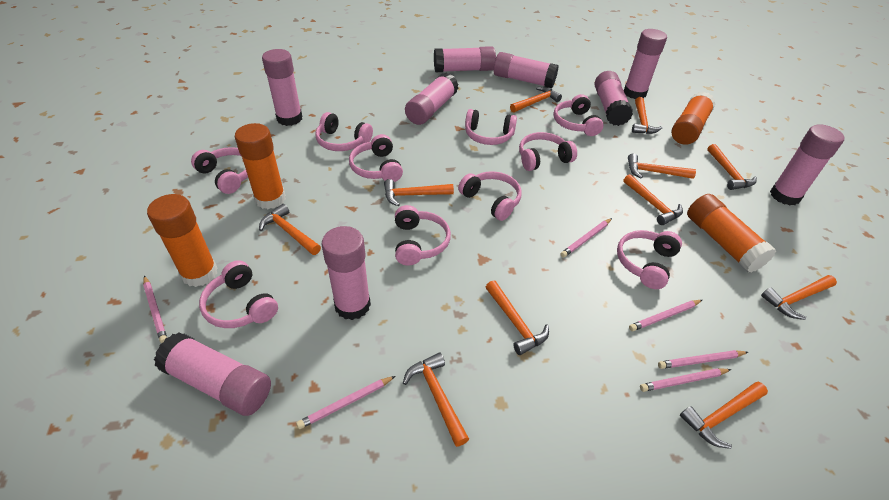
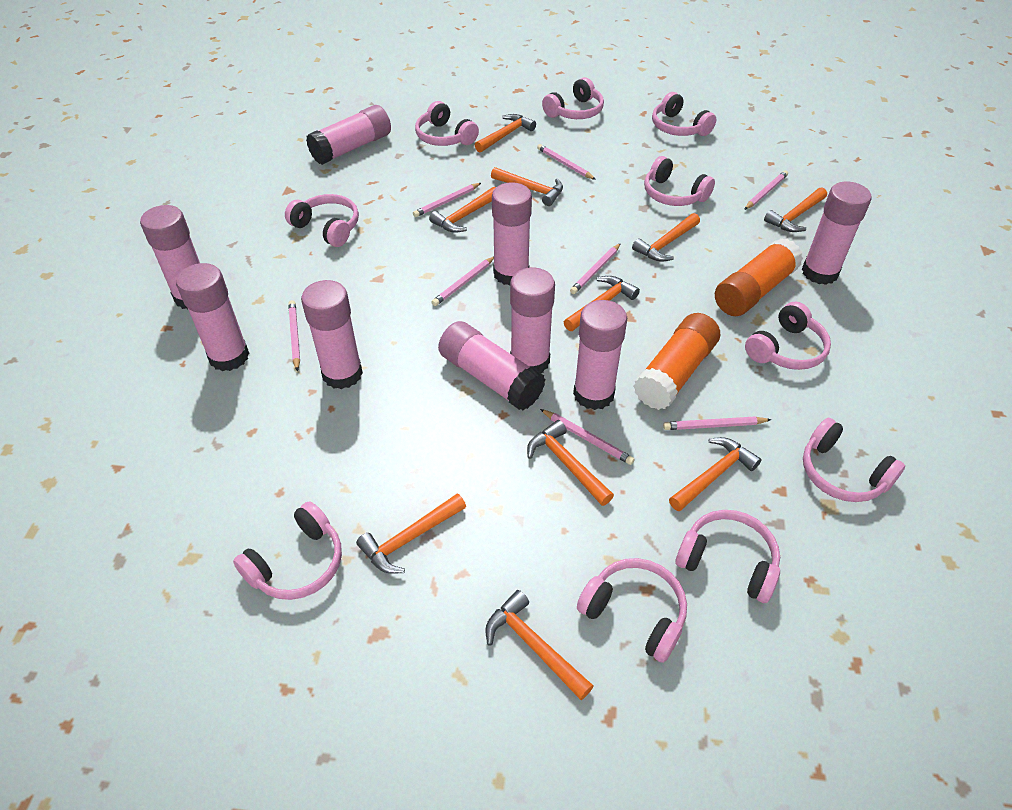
orange glue stick: 4 -> 2
orange hammer: 11 -> 10
pink pencil: 6 -> 8

